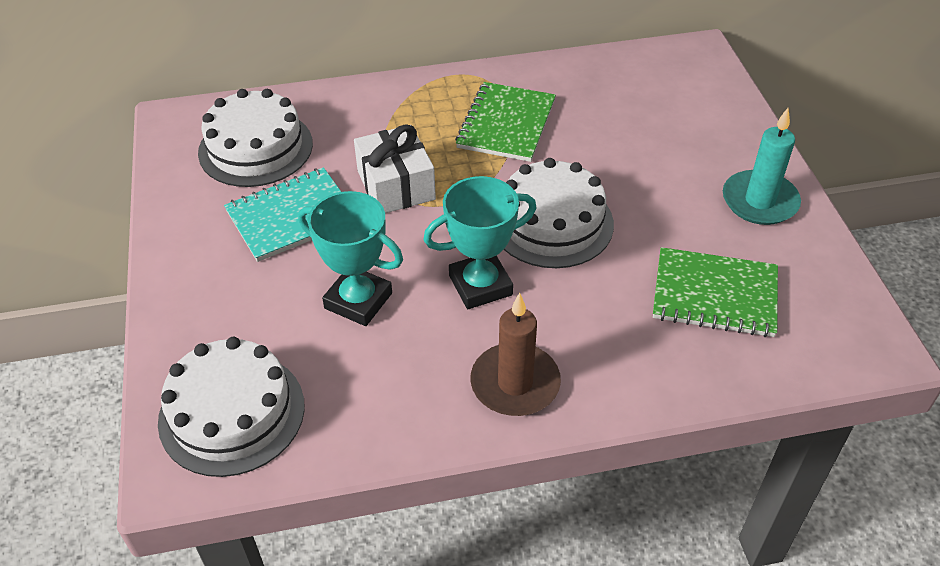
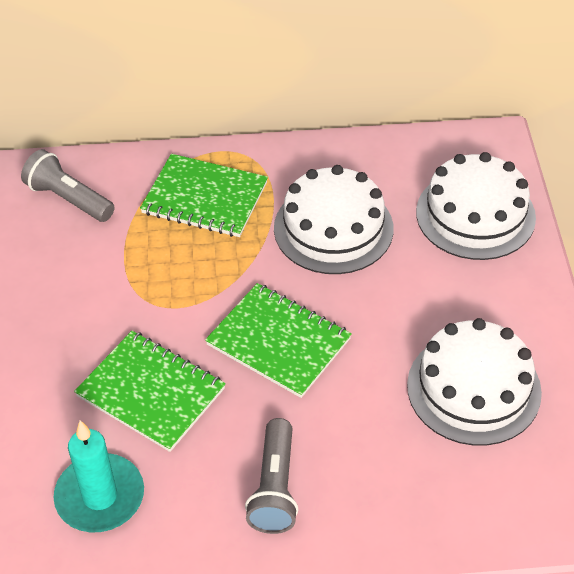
brown candle: 1 -> 0
green notebook: 2 -> 3
grey flashlight: 0 -> 2
turquoise notebook: 1 -> 0
turquoise trophy: 2 -> 0
white gift: 1 -> 0

